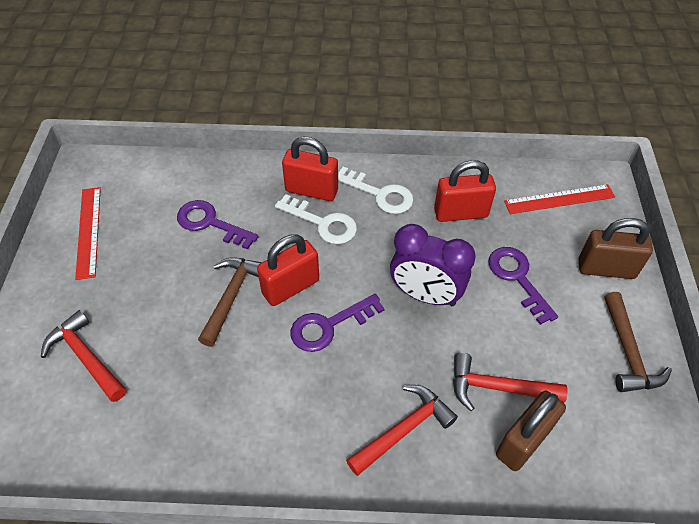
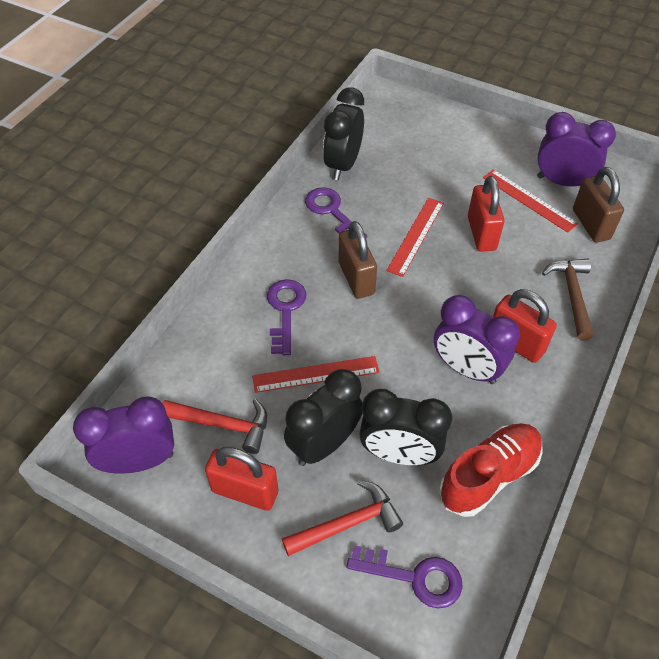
black clock: 0 -> 3
brown hammer: 2 -> 1
purple clock: 1 -> 3
red hammer: 3 -> 2
red ruler: 2 -> 3
red shoe: 0 -> 1
white key: 2 -> 0

